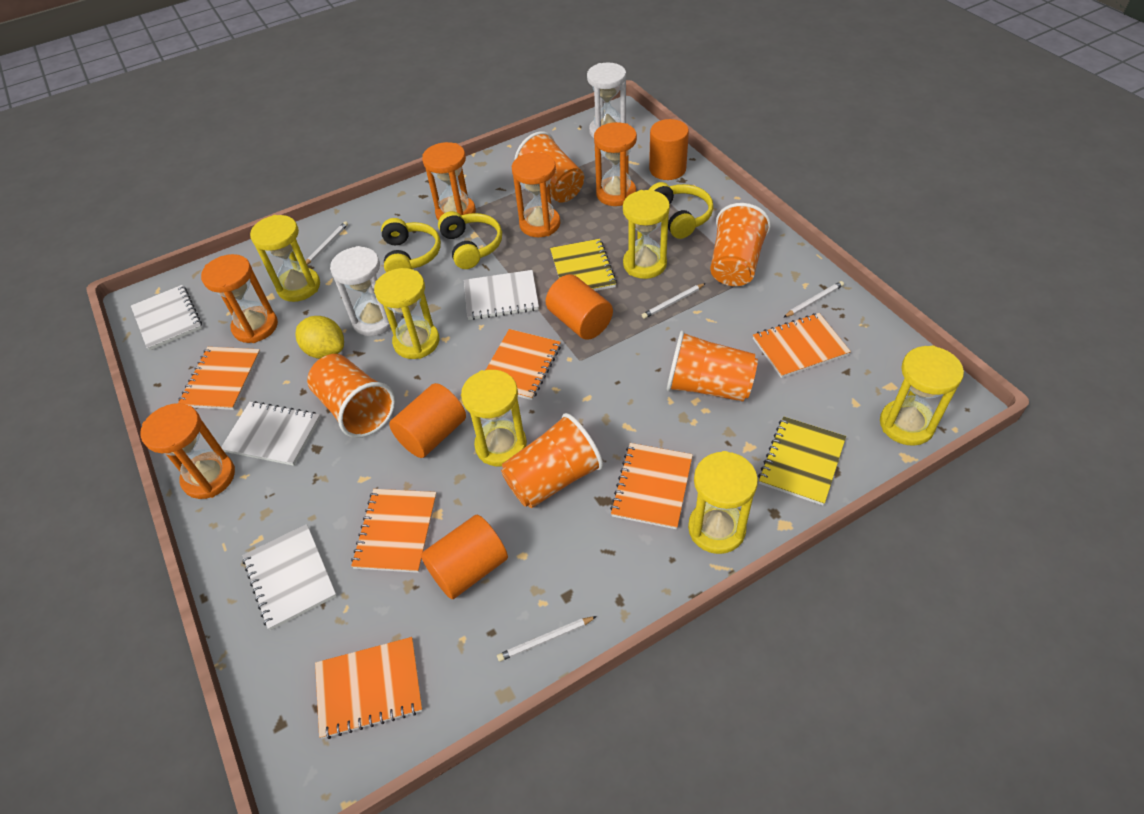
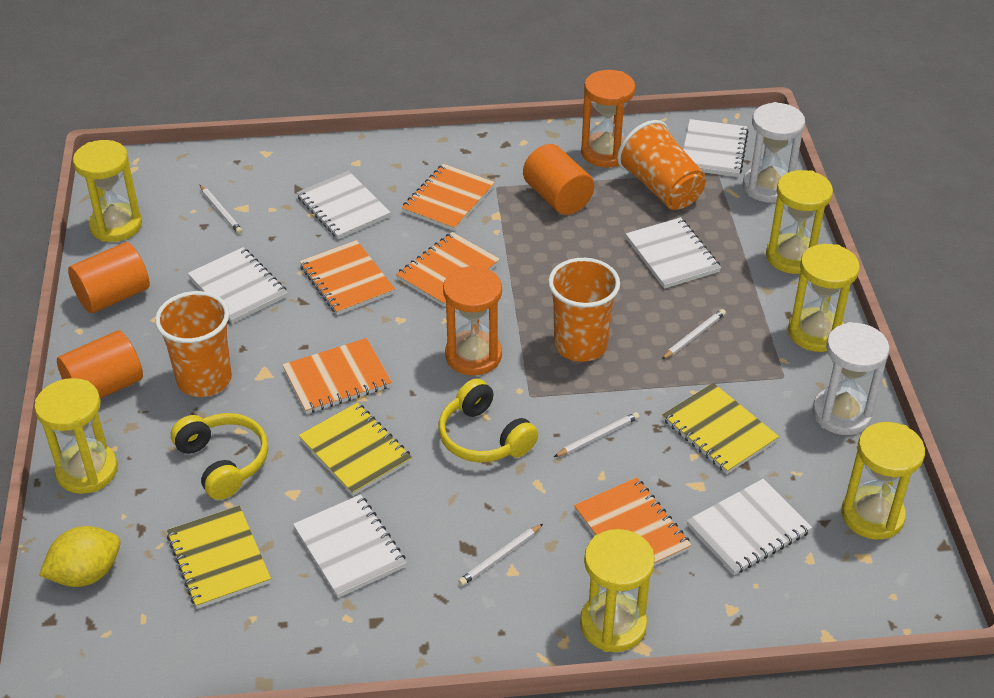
orange cup: 5 -> 3
orange cylinder: 4 -> 3
orange hourglass: 5 -> 2
orange notebook: 6 -> 5
white notebook: 4 -> 6
yellow headphones: 3 -> 2
yellow notebook: 2 -> 3

